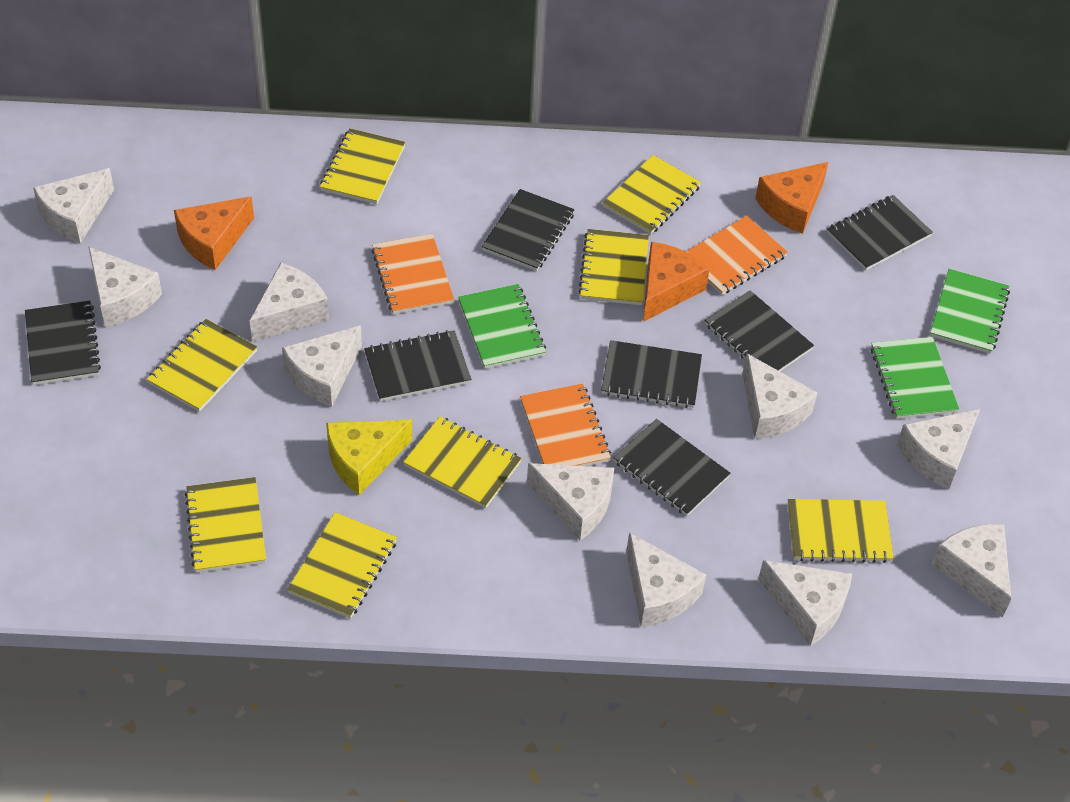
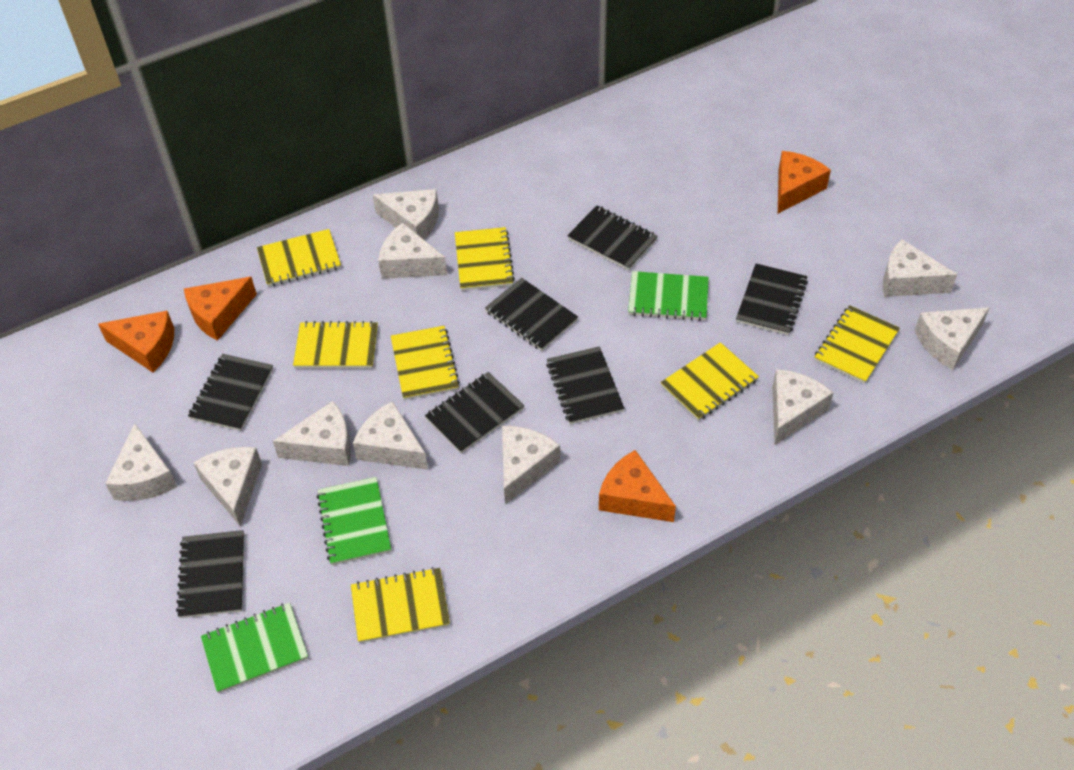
orange cheese: 3 -> 4
orange notebook: 3 -> 0
yellow cheese: 1 -> 0
yellow notebook: 8 -> 7

